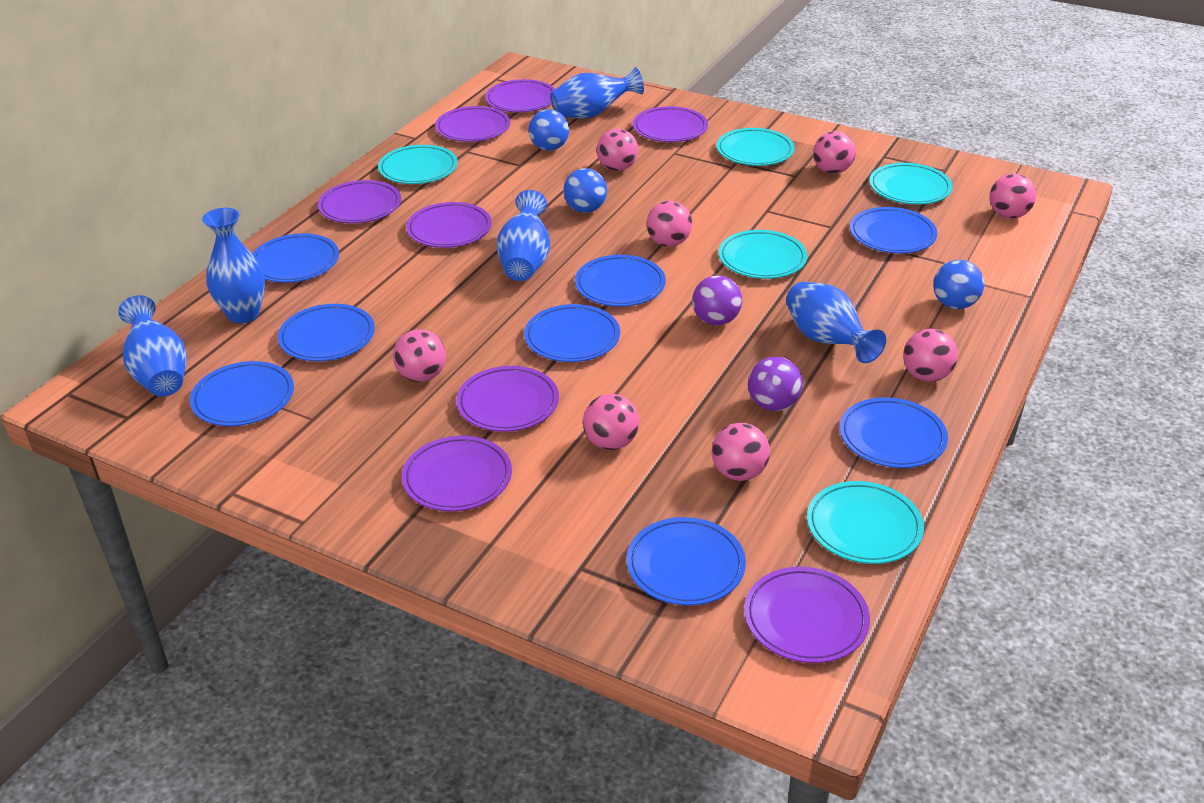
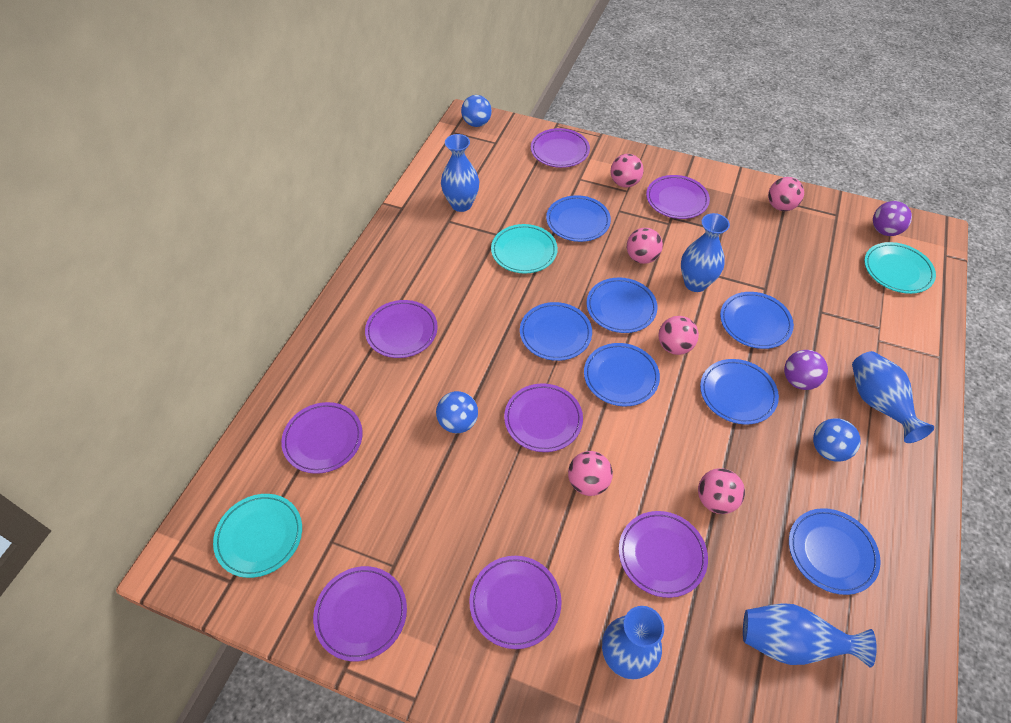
blue plate: 8 -> 7
pink ball: 8 -> 6
turquoise plate: 5 -> 3

